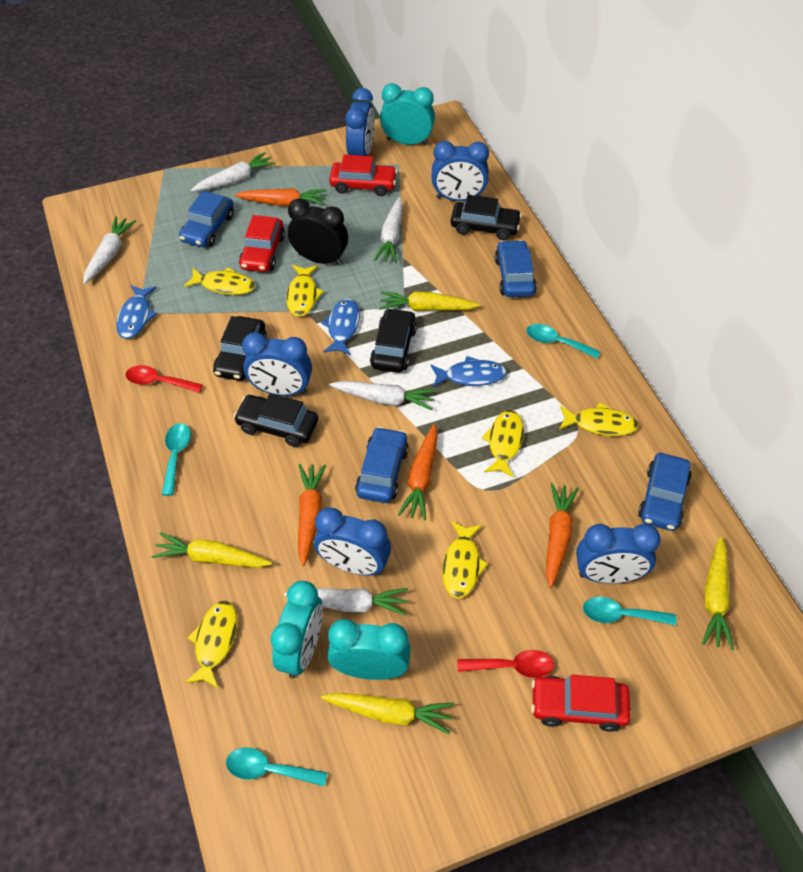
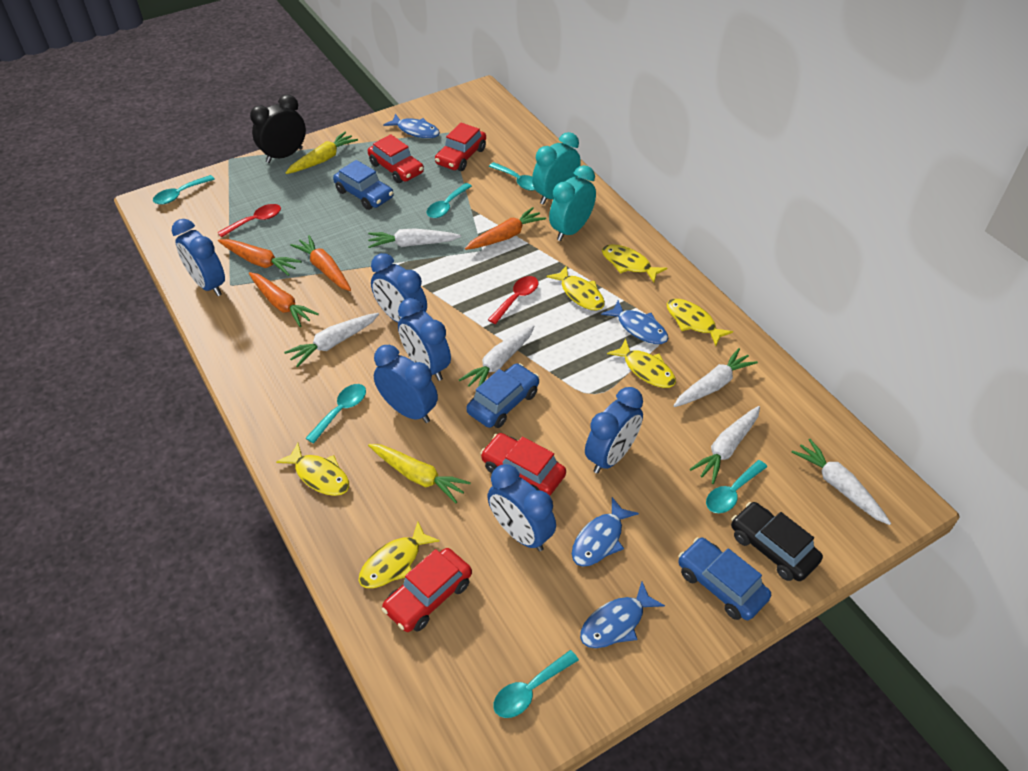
black car: 4 -> 1
blue car: 4 -> 3
blue clock: 5 -> 6
blue fish: 3 -> 4
red car: 3 -> 4
turquoise clock: 3 -> 2
turquoise spoon: 4 -> 6
white carrot: 5 -> 6
yellow carrot: 4 -> 2

